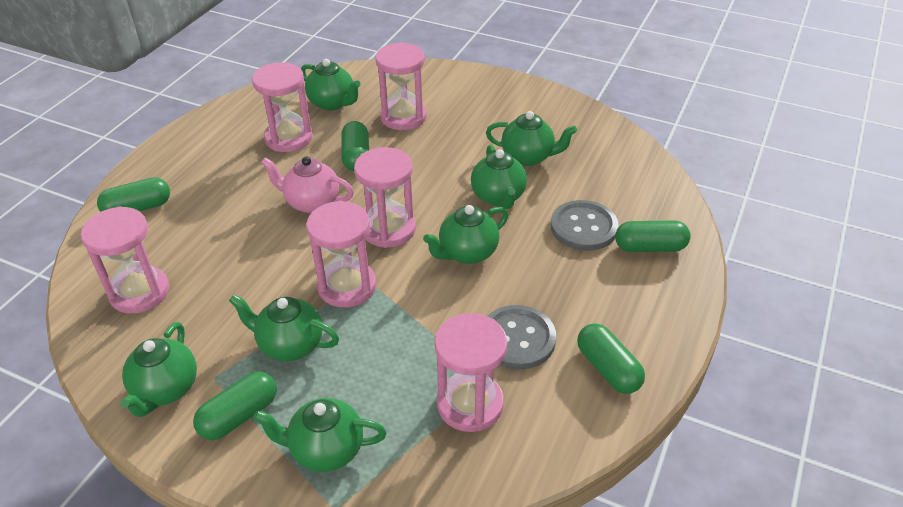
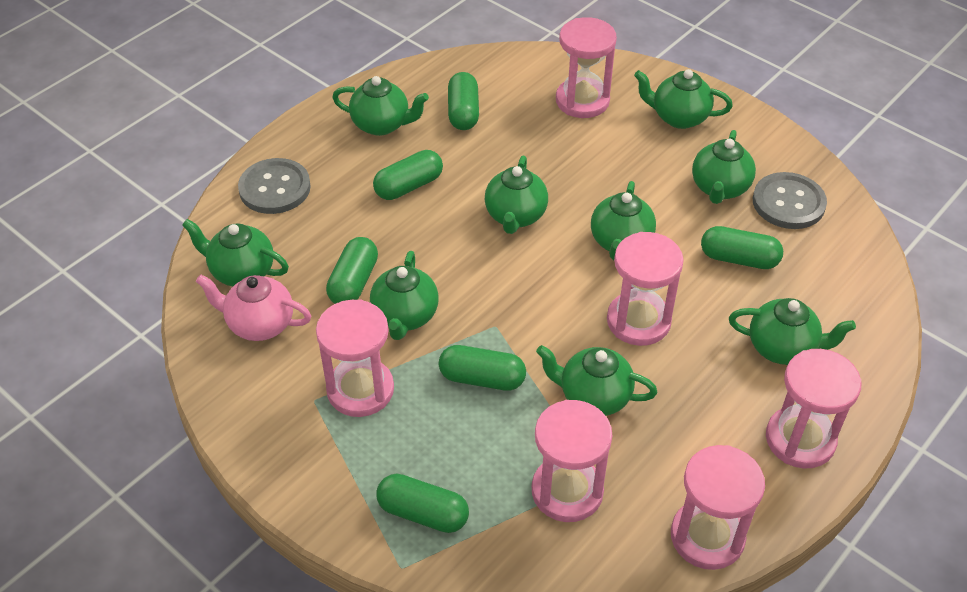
green capsule: 5 -> 6
green teapot: 7 -> 9

